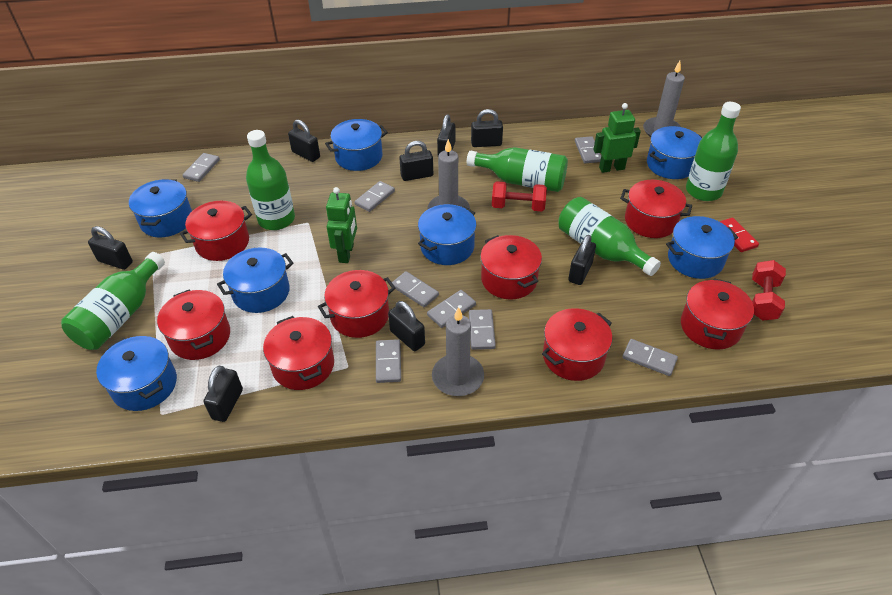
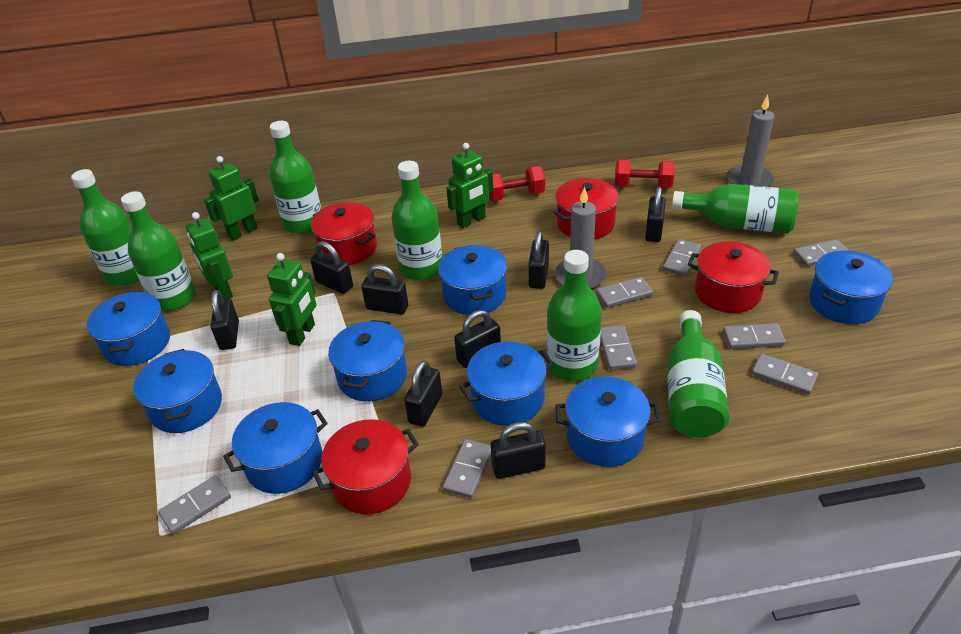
blue pot: 7 -> 8
green bottle: 5 -> 7
green robot: 2 -> 4
grey candle: 3 -> 2
red domino: 1 -> 0
red pot: 8 -> 4

